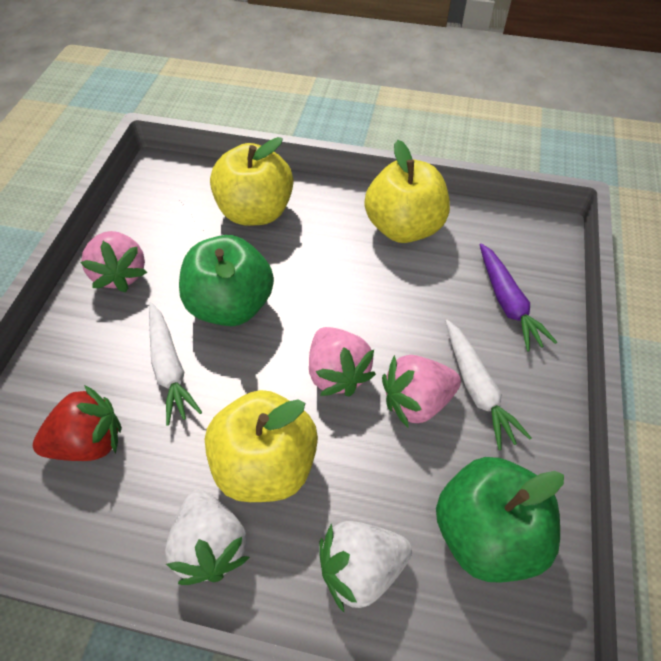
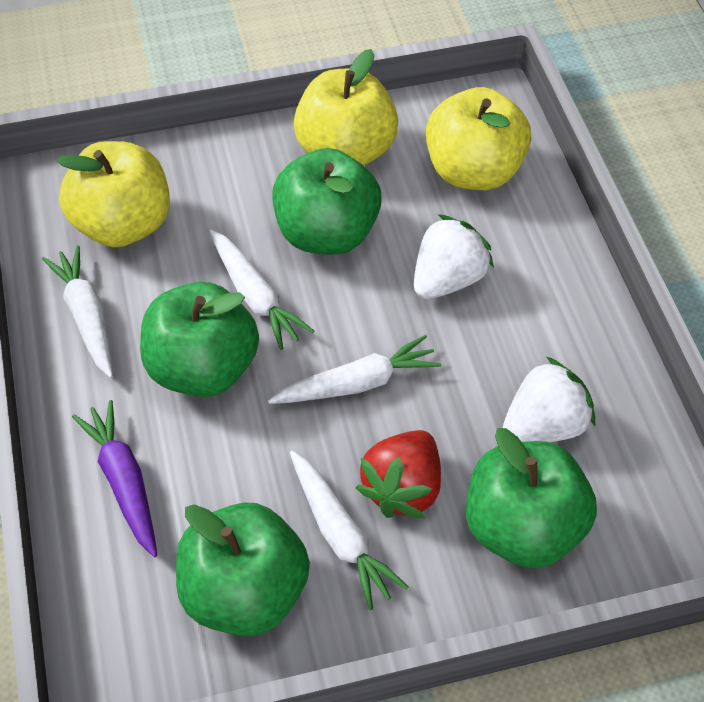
green apple: 2 -> 4
pink strawberry: 3 -> 0
white carrot: 2 -> 4

